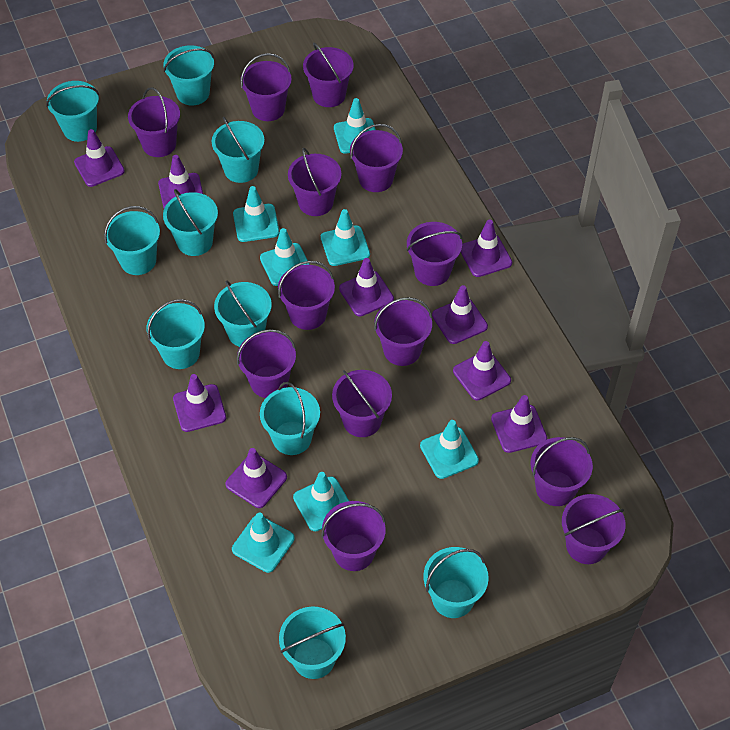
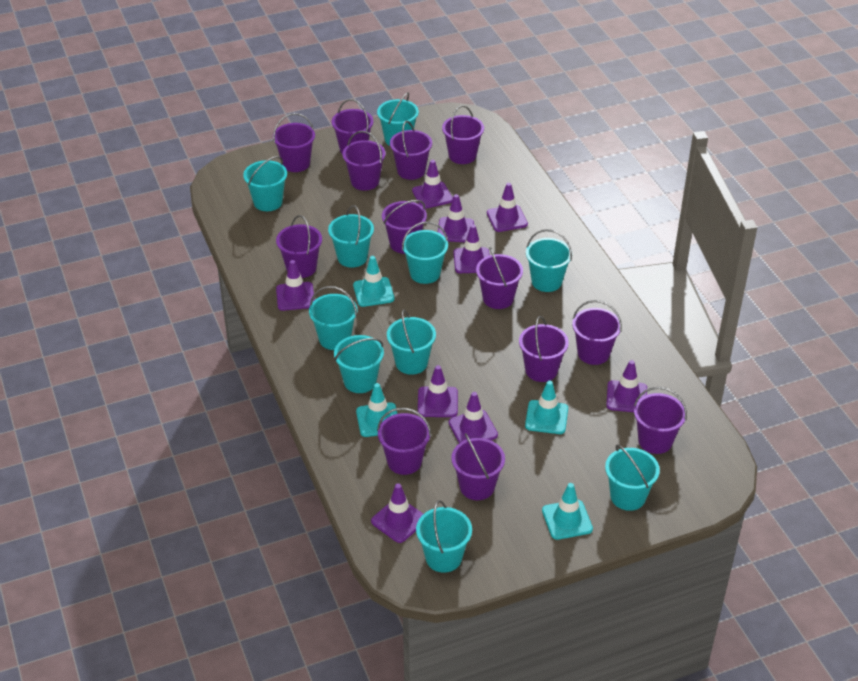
turquoise traffic cone: 7 -> 4

